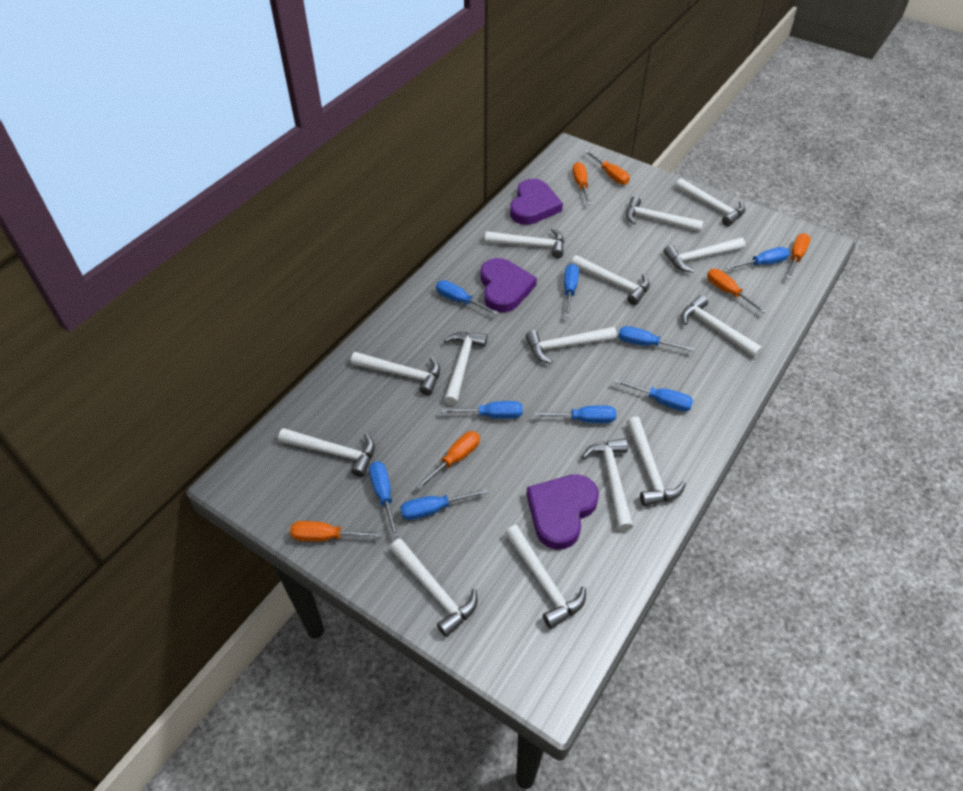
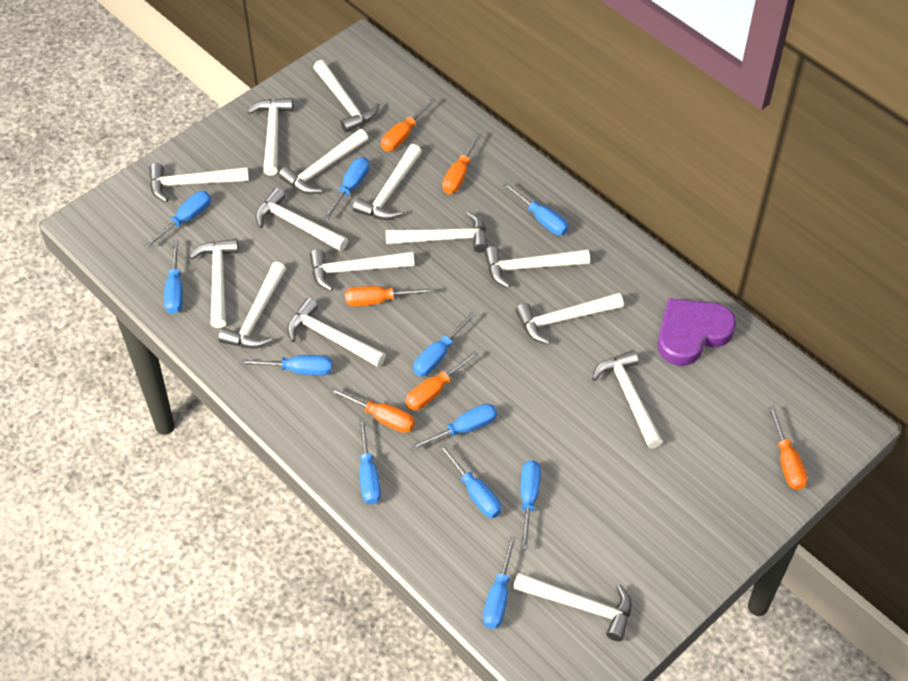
blue screwdriver: 9 -> 11
purple heart: 3 -> 1
white hammer: 14 -> 15

